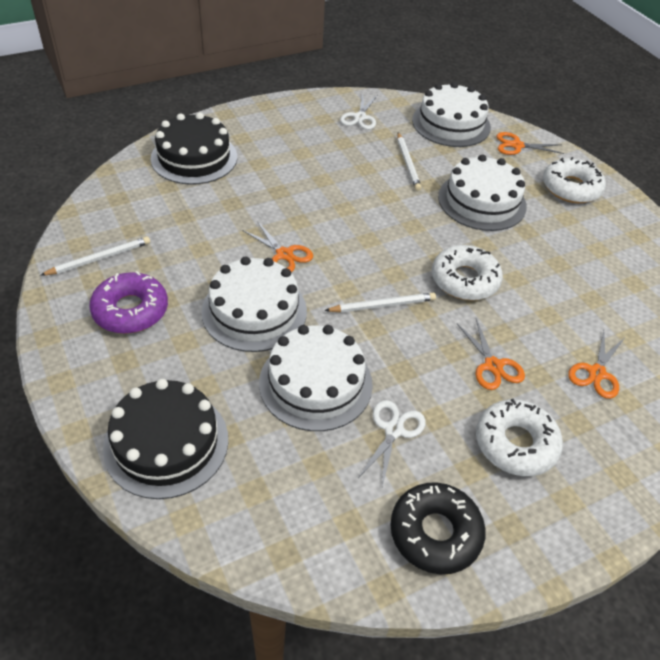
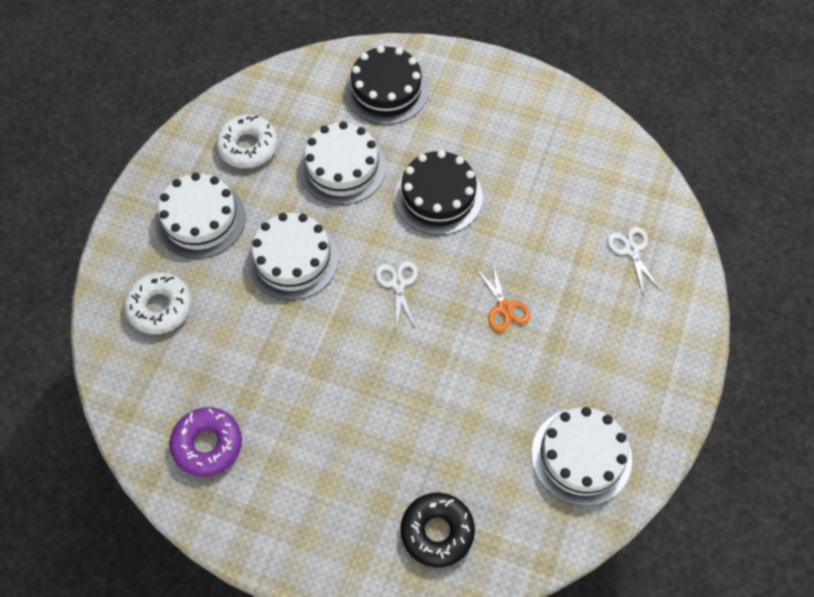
orange scissors: 4 -> 1
white donut: 3 -> 2
white pencil: 3 -> 0

